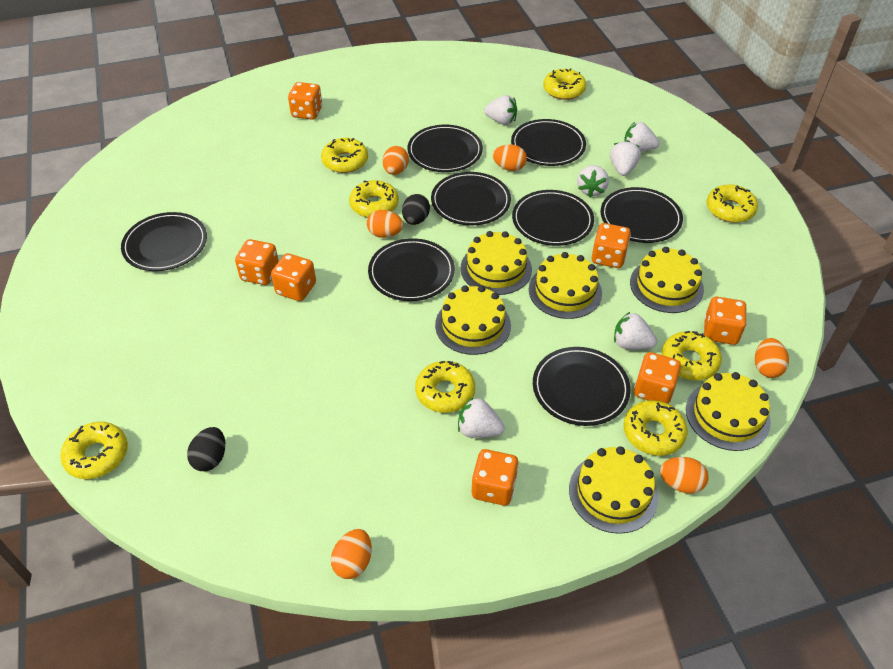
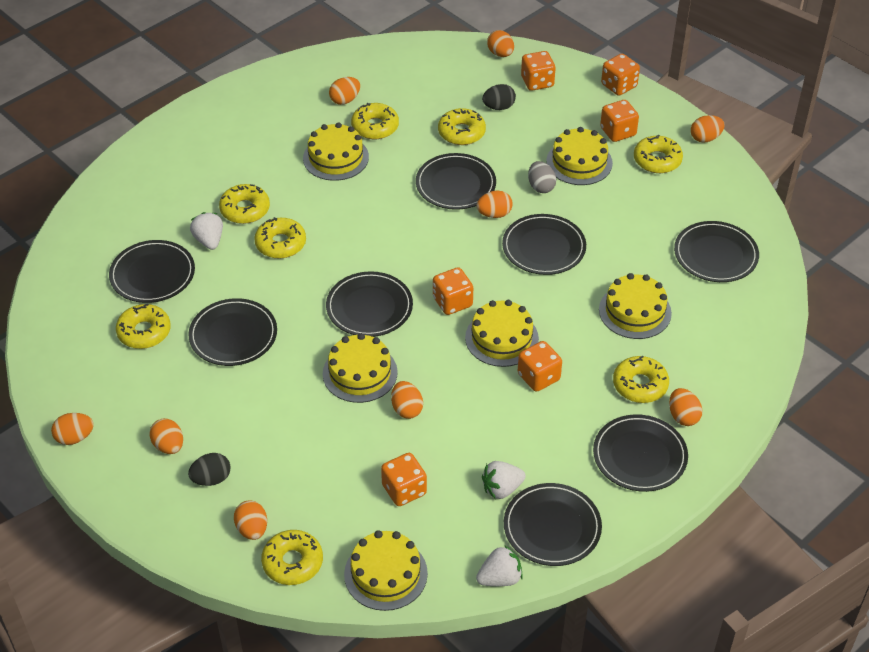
grey egg: 0 -> 1
orange dice: 7 -> 6
orange egg: 6 -> 9
white strawberry: 6 -> 3

